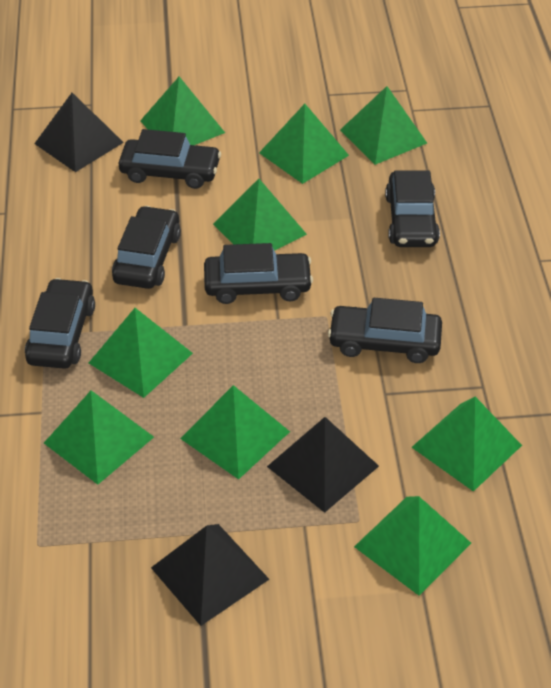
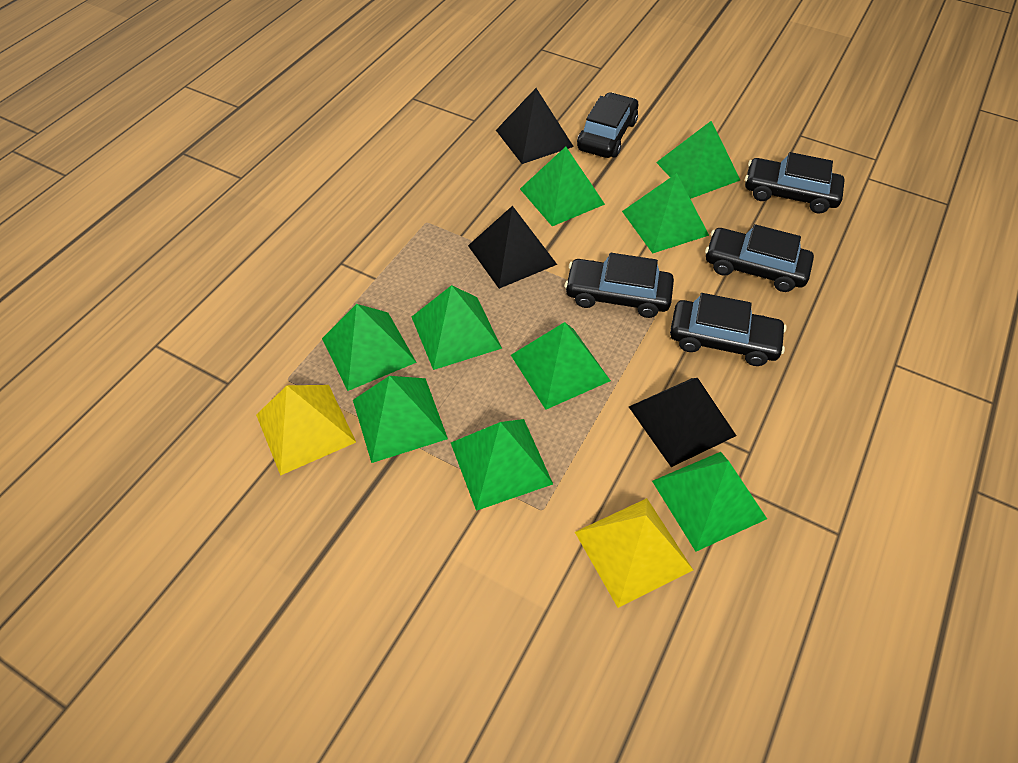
black car: 6 -> 5
yellow pyramid: 0 -> 2

